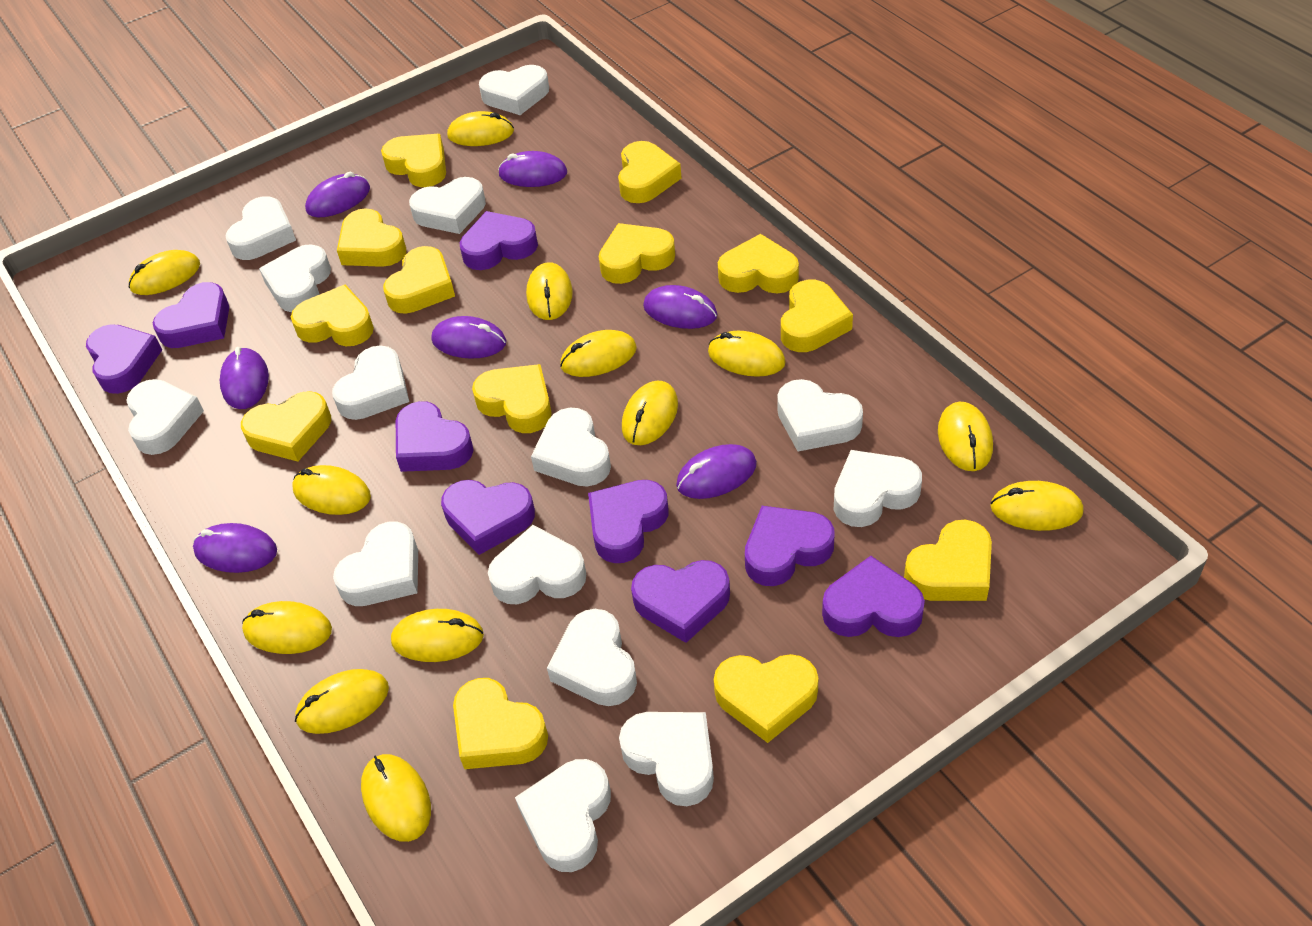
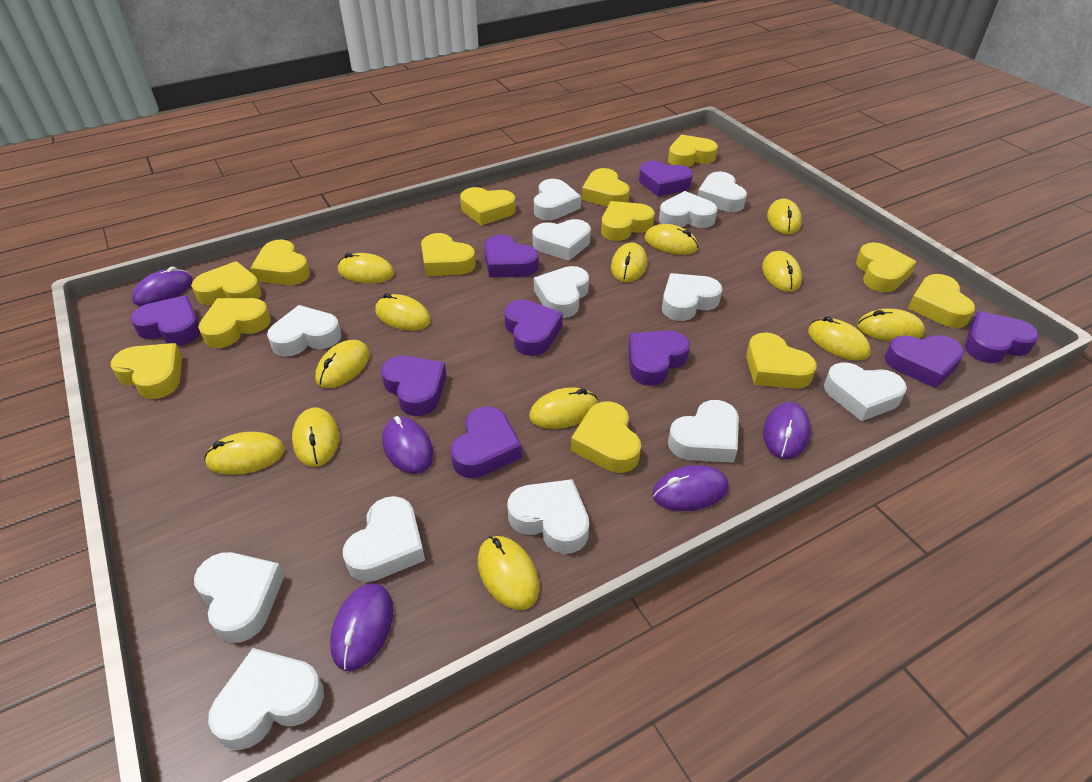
purple mouse: 7 -> 5
white heart: 14 -> 13

